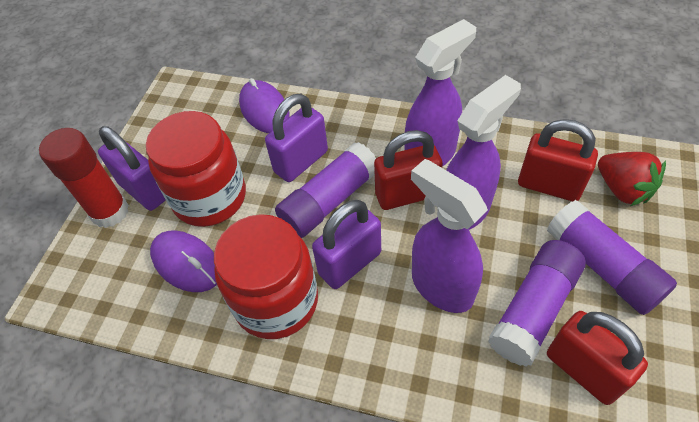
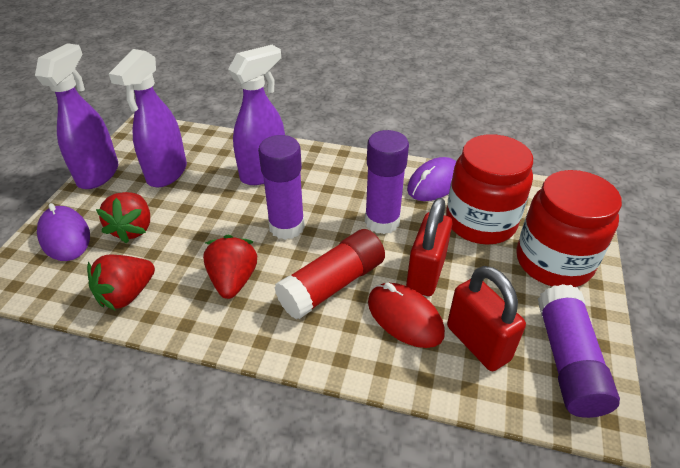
purple padlock: 3 -> 0
red mouse: 0 -> 1
red padlock: 3 -> 2
red strawberry: 1 -> 3

